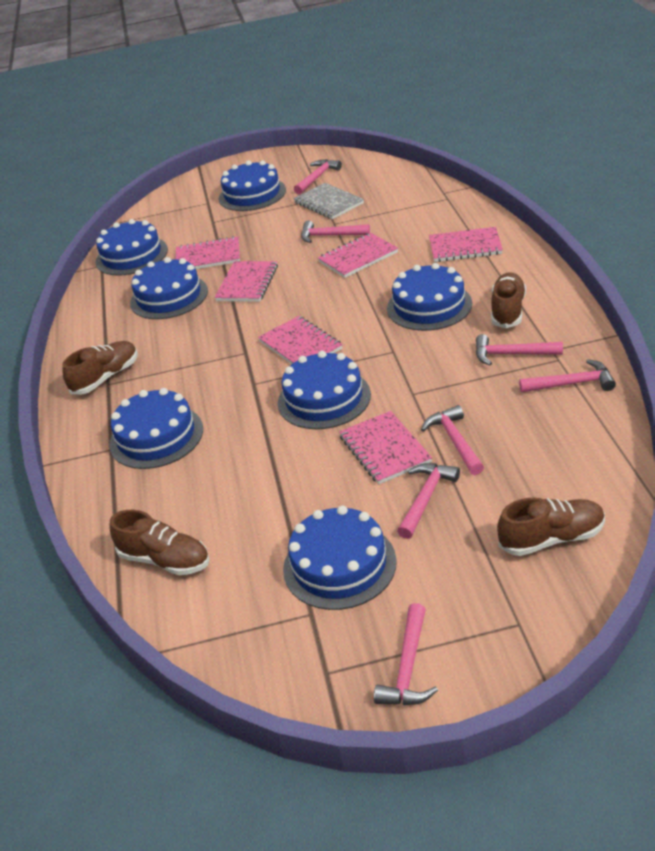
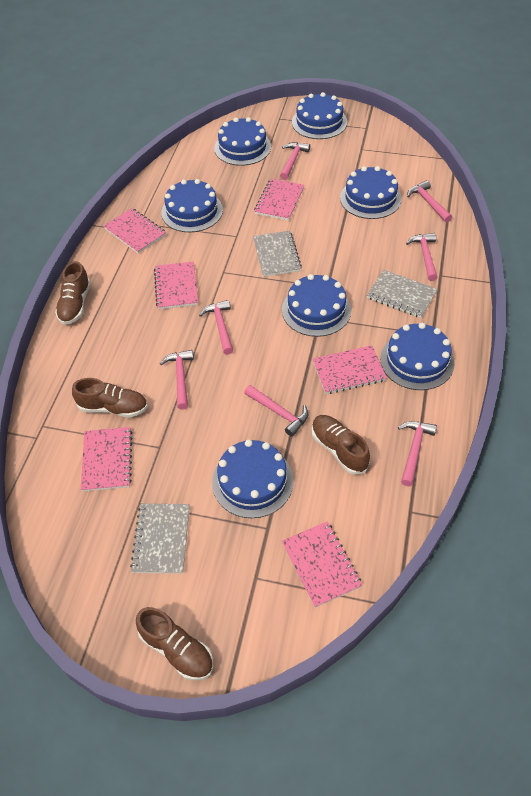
grey notebook: 1 -> 3

